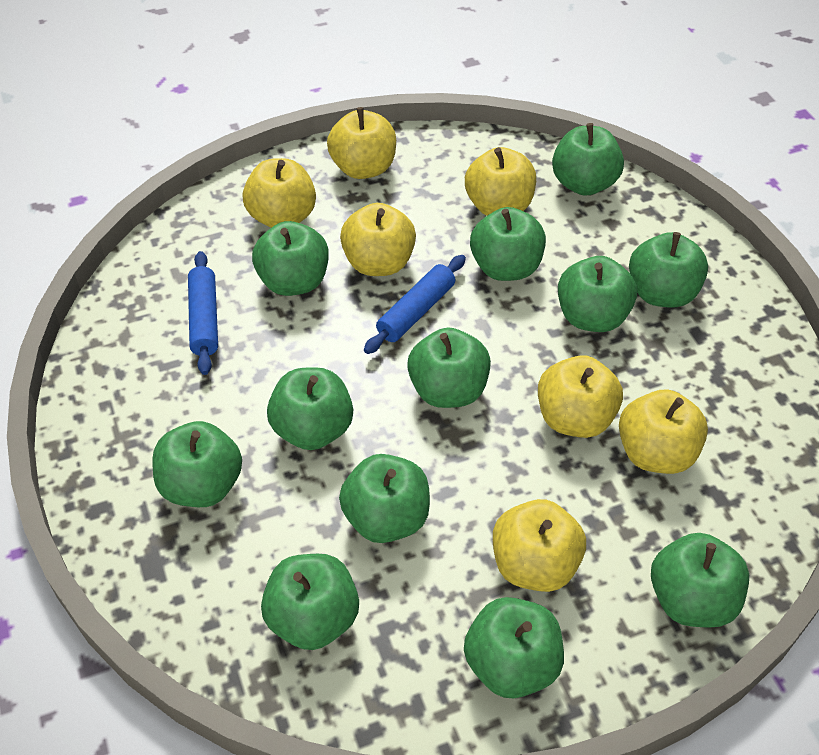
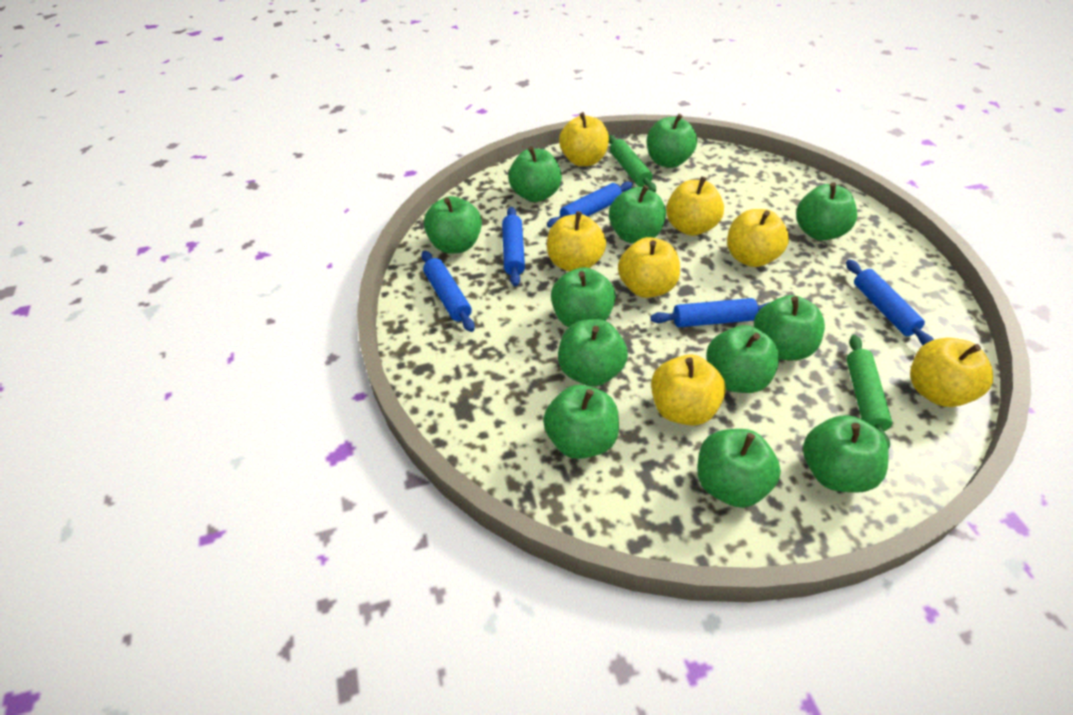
blue rolling pin: 2 -> 5
green rolling pin: 0 -> 2

